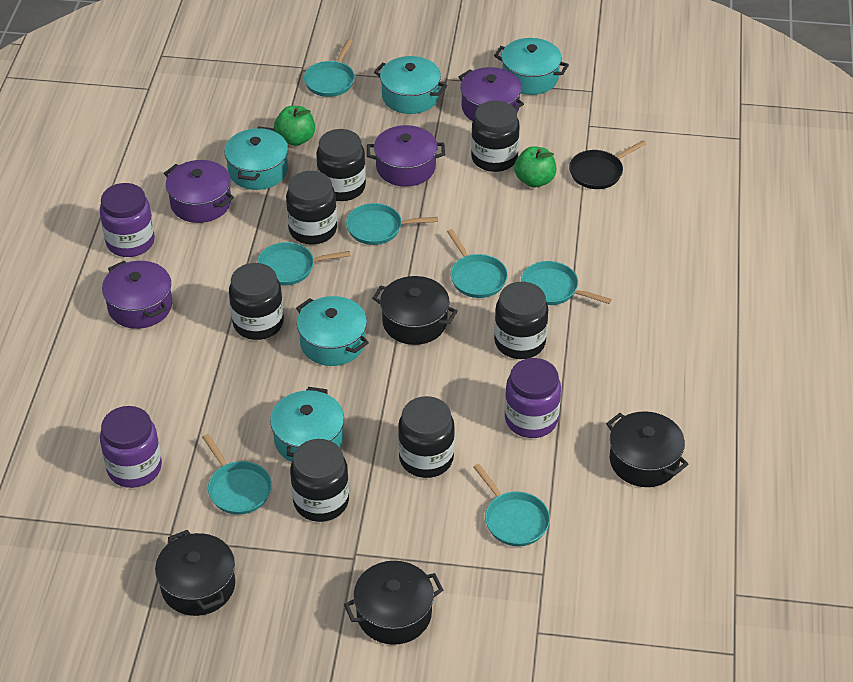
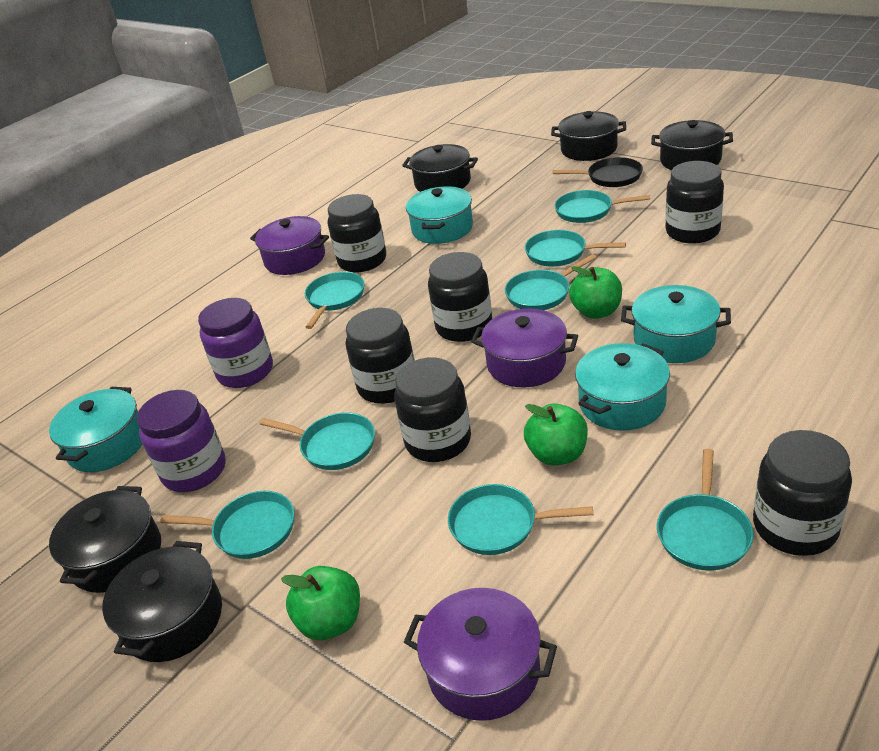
black jar: 7 -> 6
black pot: 4 -> 5
green apple: 2 -> 3
purple jar: 3 -> 2
purple pot: 4 -> 3
turquoise pan: 7 -> 8
turquoise pot: 5 -> 4

